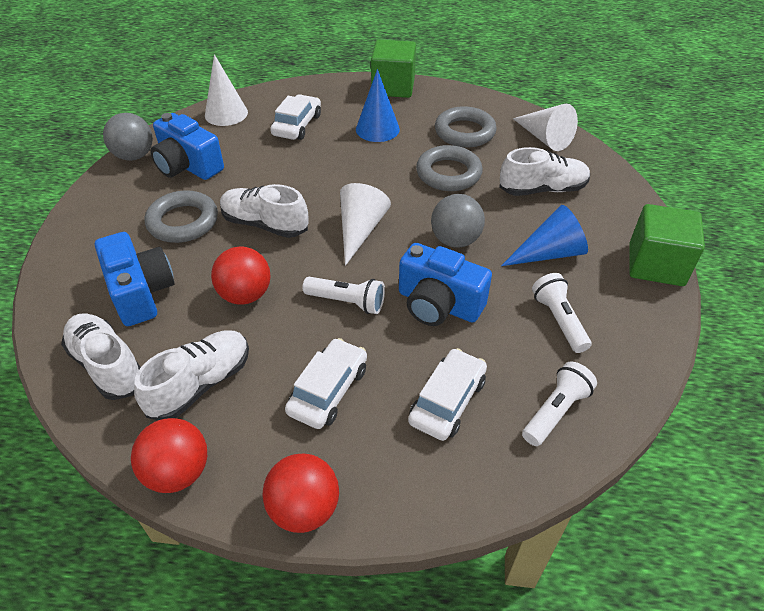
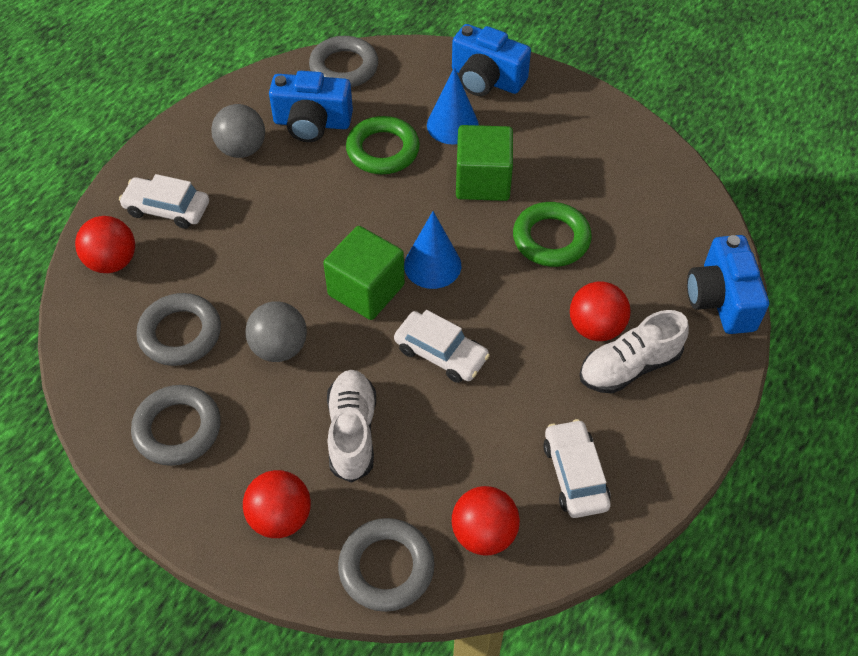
green ring: 0 -> 2
grey ring: 3 -> 4
red ball: 3 -> 4
white cone: 3 -> 0
white flashlight: 3 -> 0
white shoe: 4 -> 2

